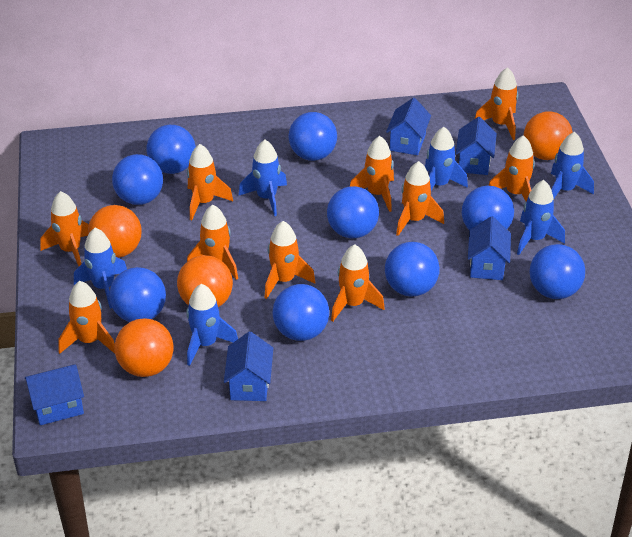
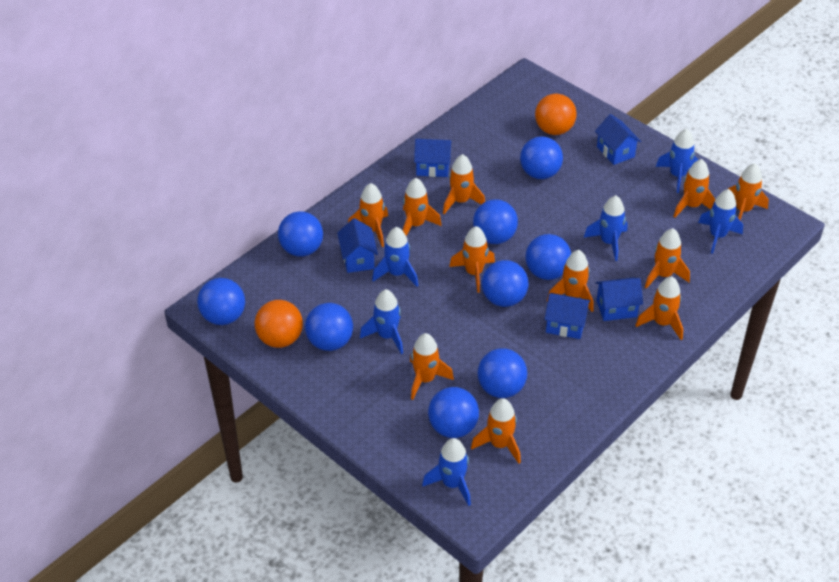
orange ball: 4 -> 2
orange rocket: 10 -> 11

